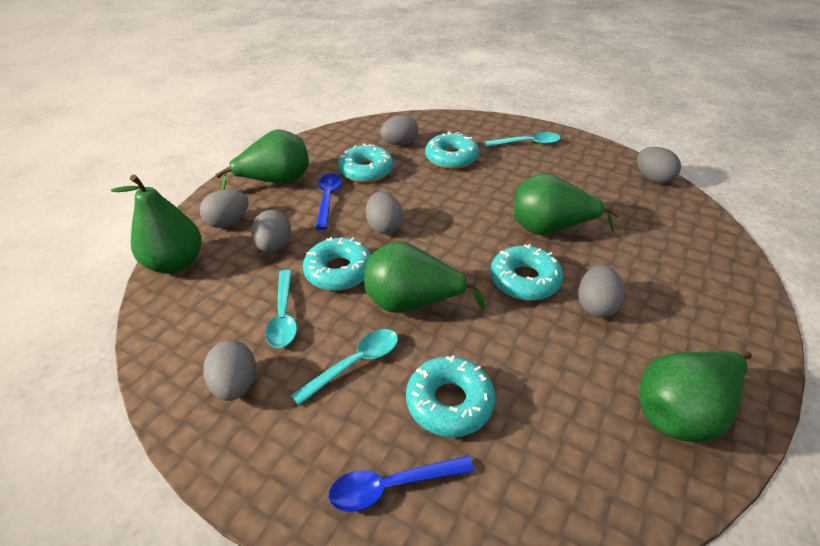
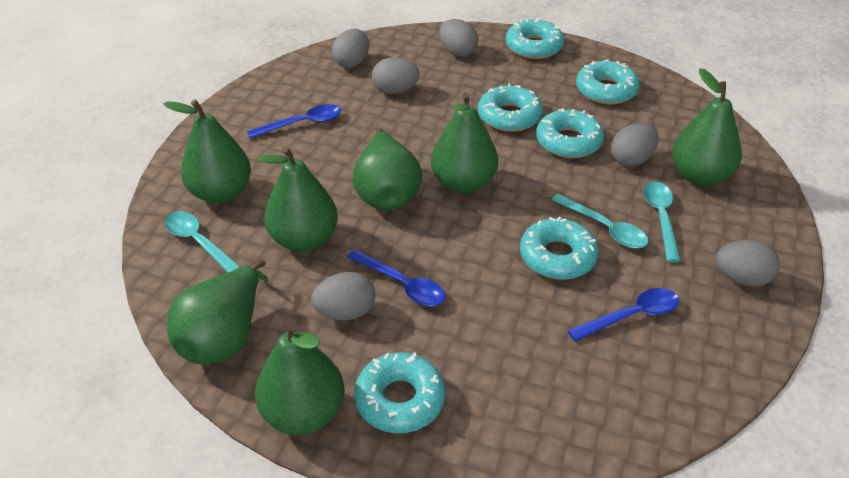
blue spoon: 2 -> 3
green pear: 5 -> 7
grey egg: 7 -> 6
turquoise donut: 5 -> 6

